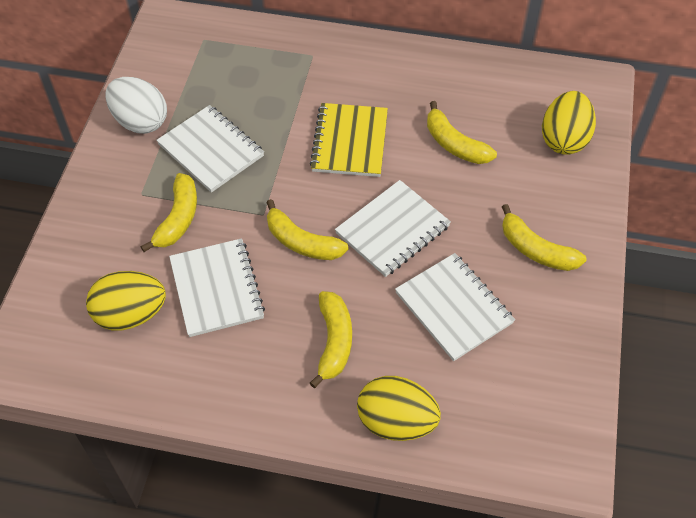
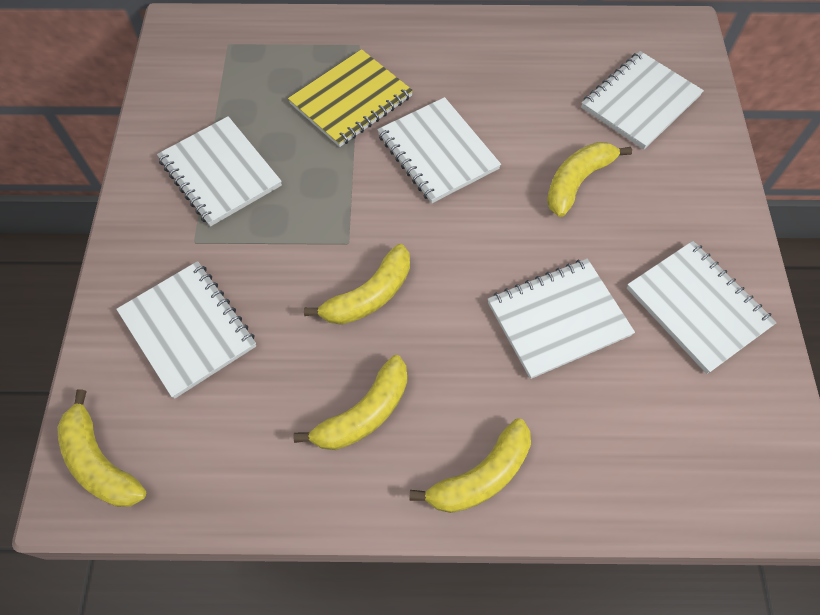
white egg: 1 -> 0
white notebook: 4 -> 6
yellow egg: 3 -> 0

